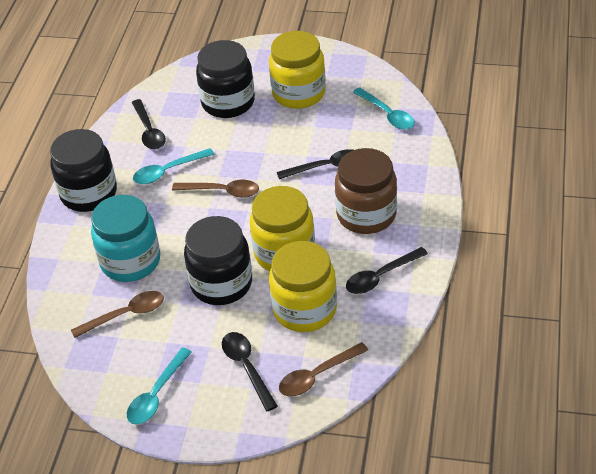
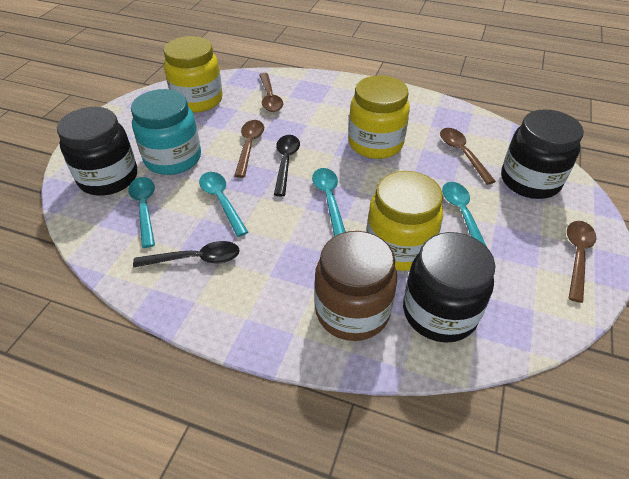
black spoon: 4 -> 2
brown spoon: 3 -> 4
turquoise spoon: 3 -> 4

